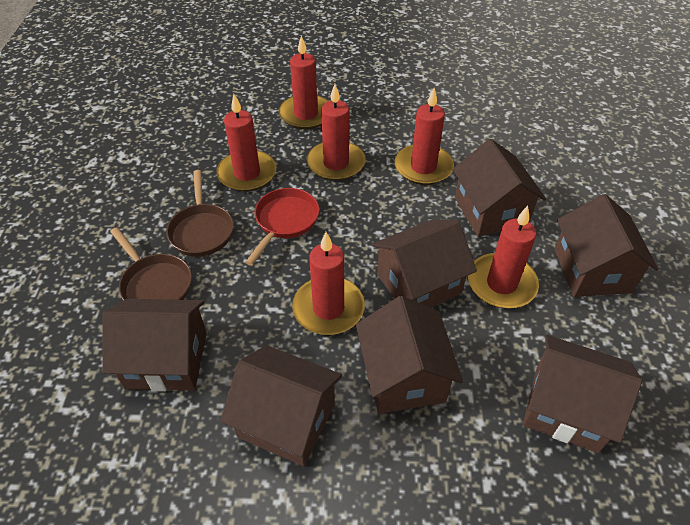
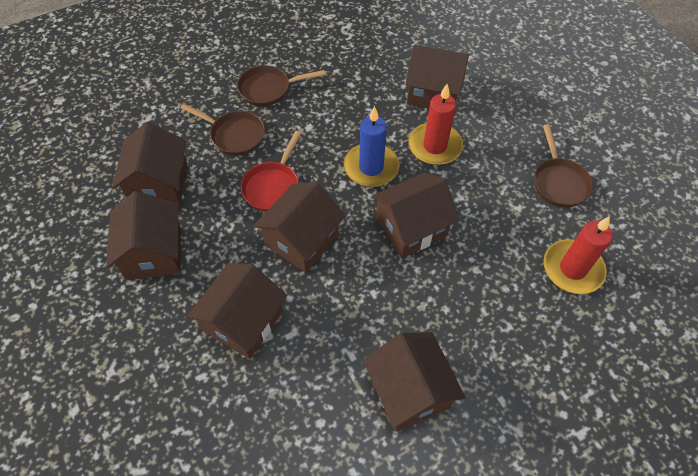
blue candle: 0 -> 1
brown pan: 2 -> 3
red candle: 6 -> 2

